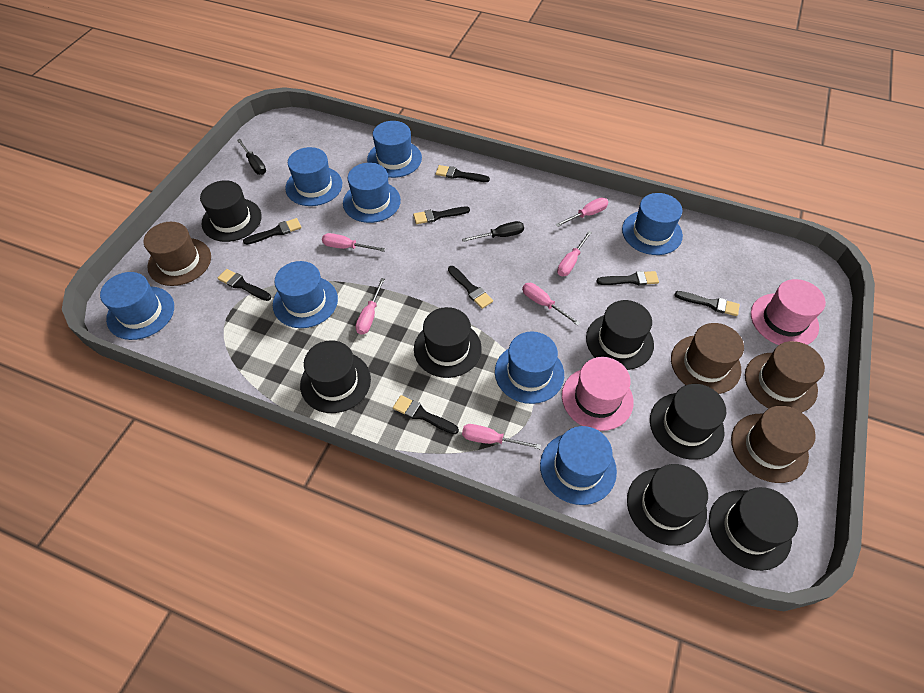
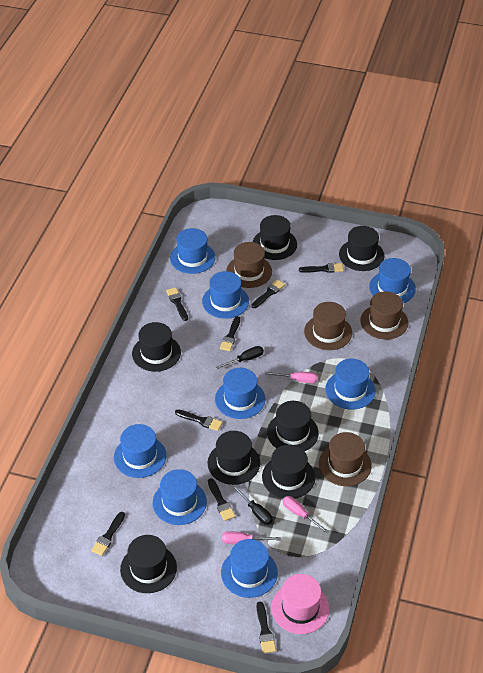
pink hat: 2 -> 1
pink screwdriver: 6 -> 3

